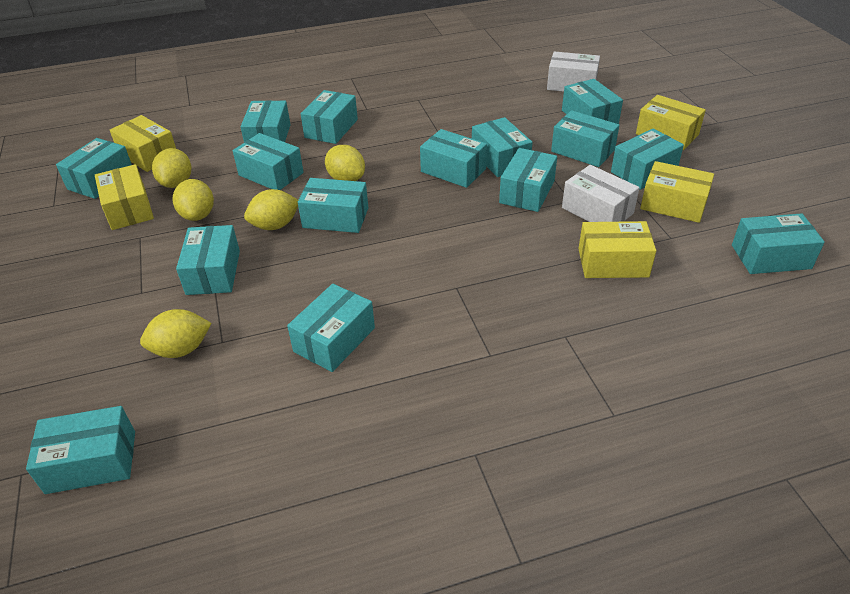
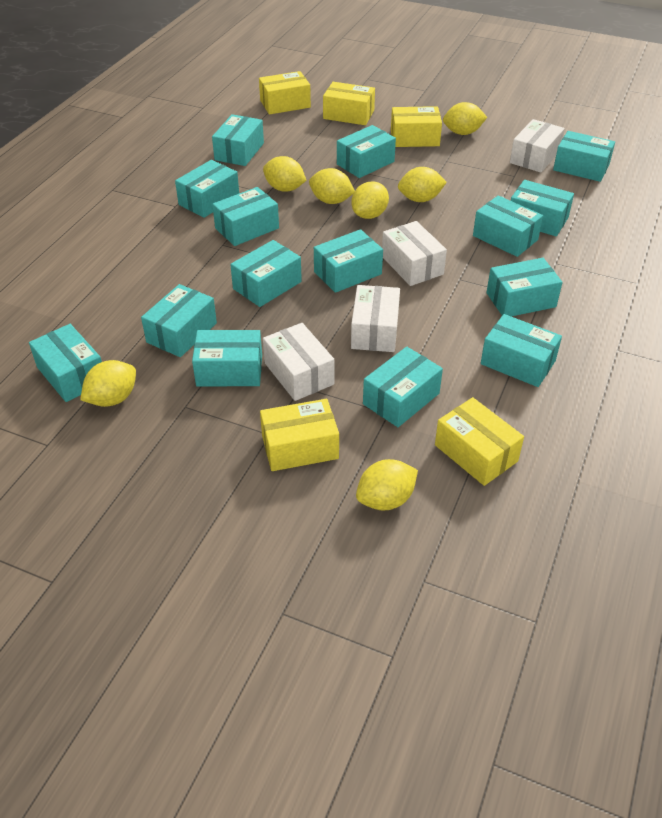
white box: 2 -> 4
yellow lemon: 5 -> 7

